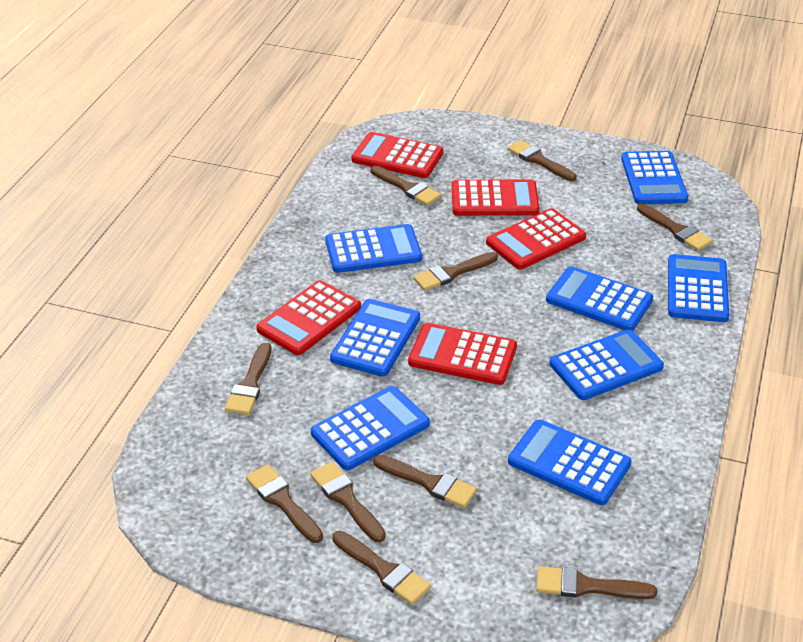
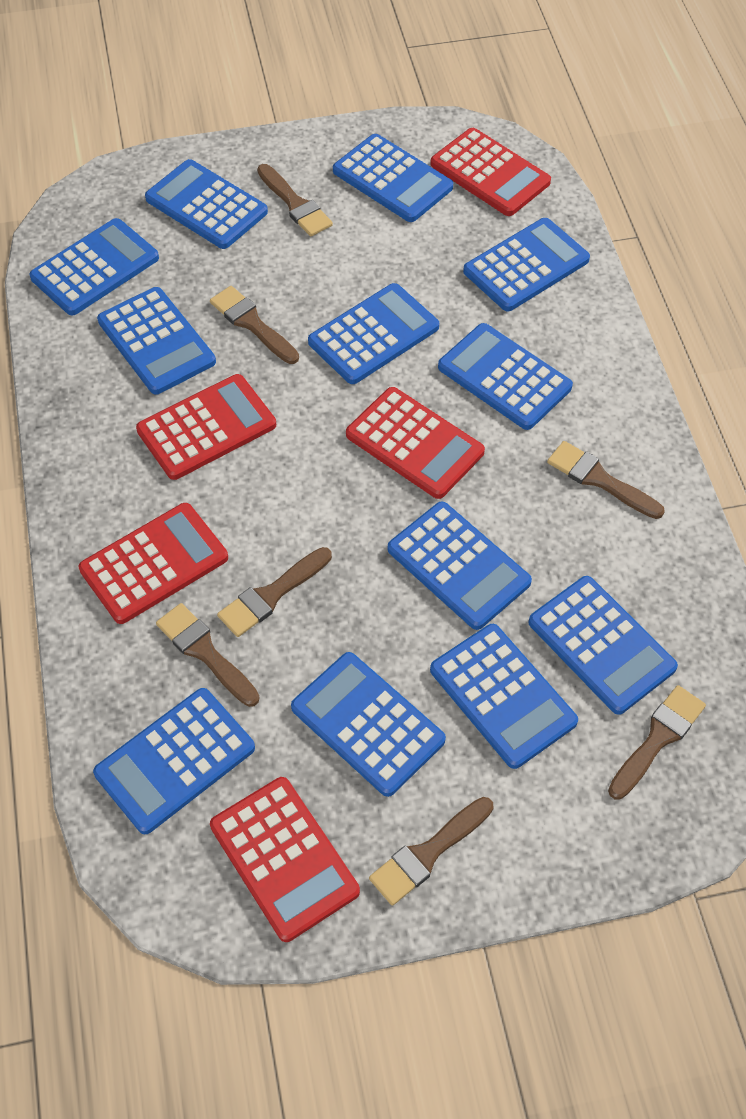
blue calculator: 8 -> 12
brown brush: 10 -> 7

